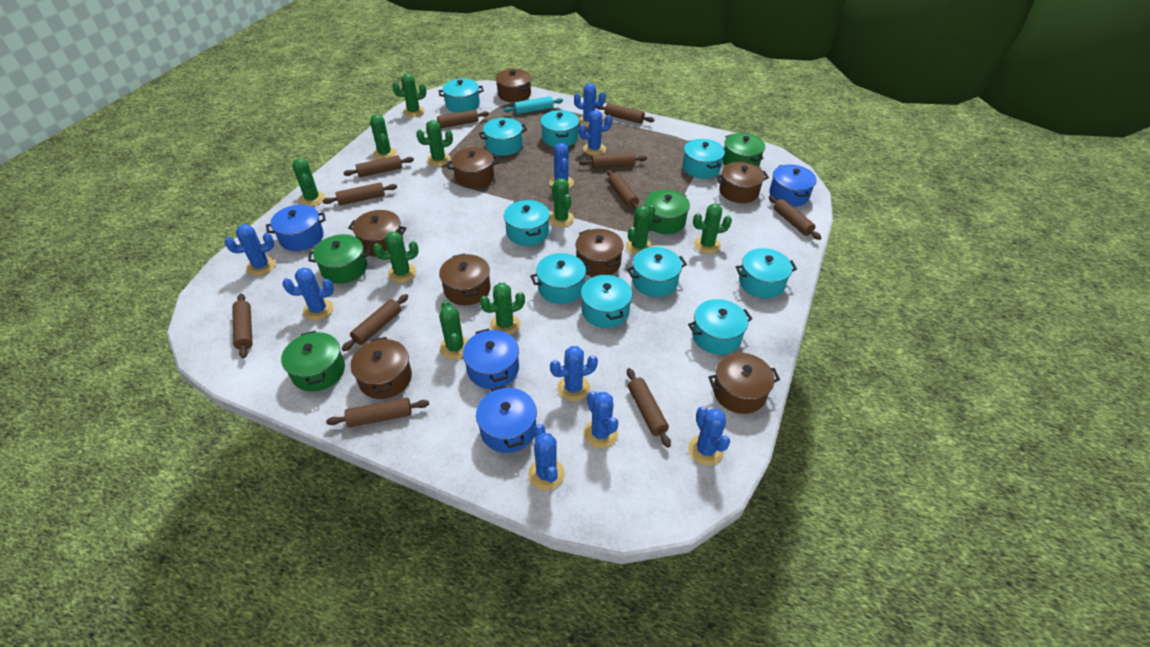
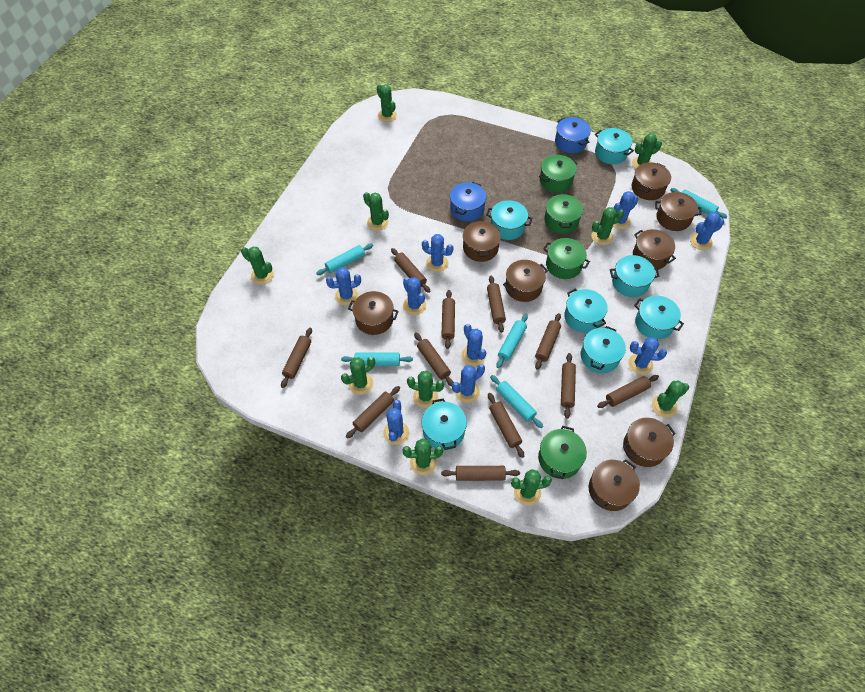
blue pot: 4 -> 2
turquoise pot: 10 -> 7
turquoise rolling pin: 1 -> 5

